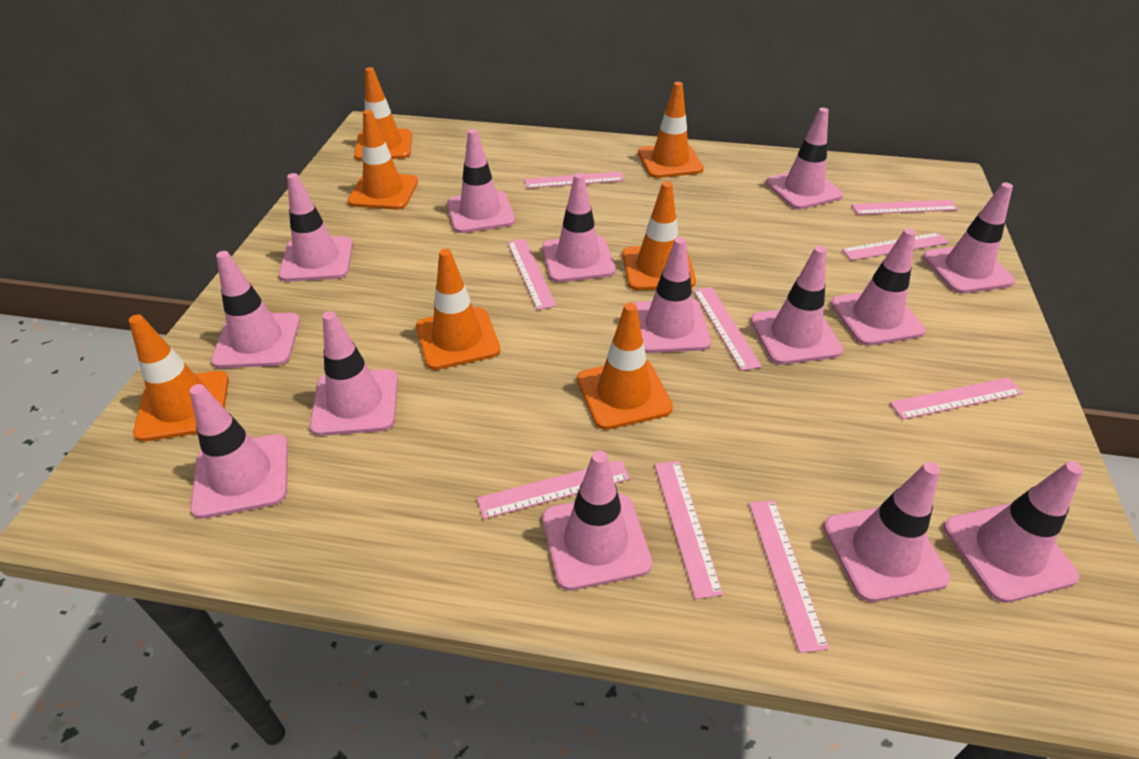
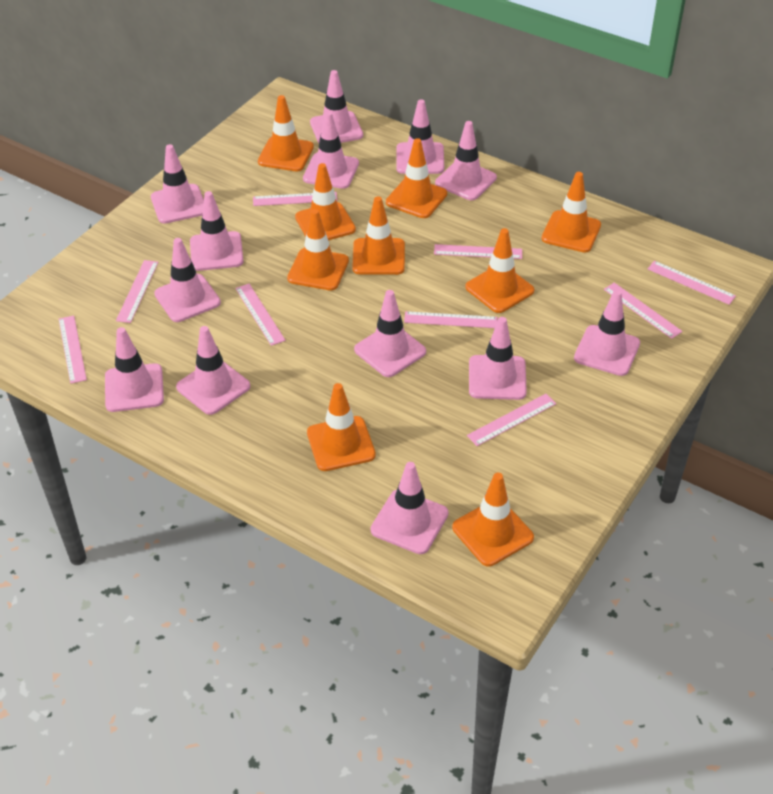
orange traffic cone: 7 -> 9
pink traffic cone: 14 -> 13

